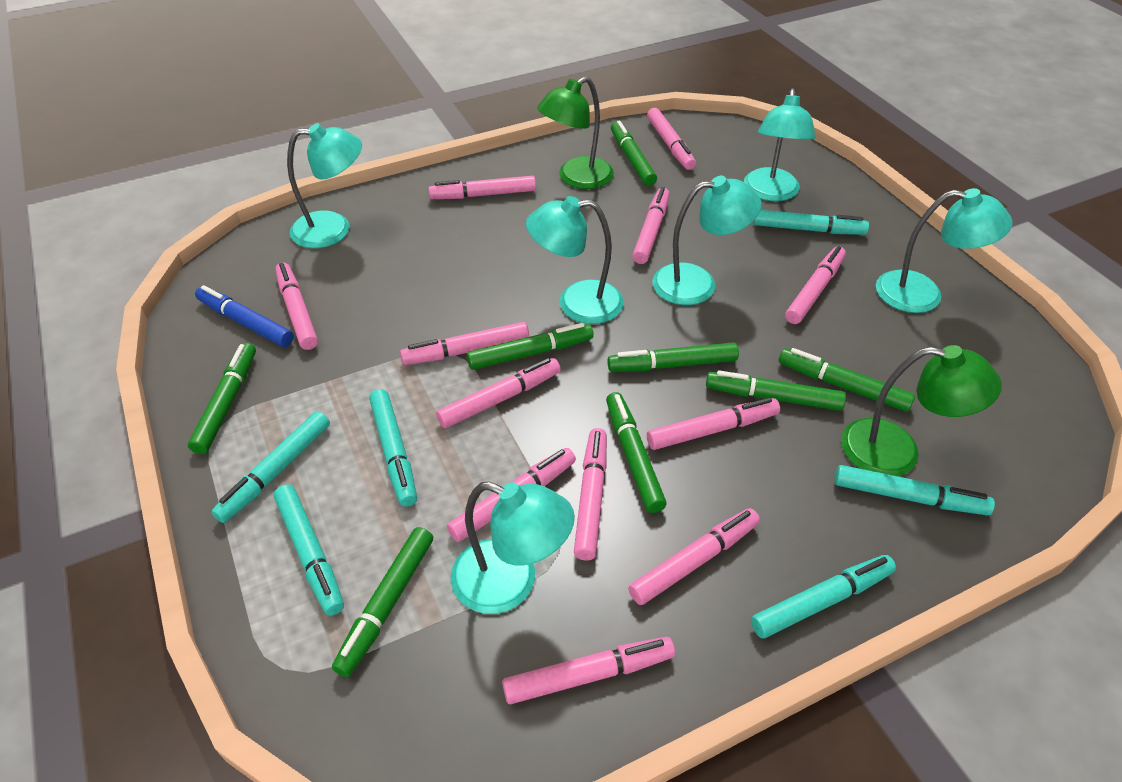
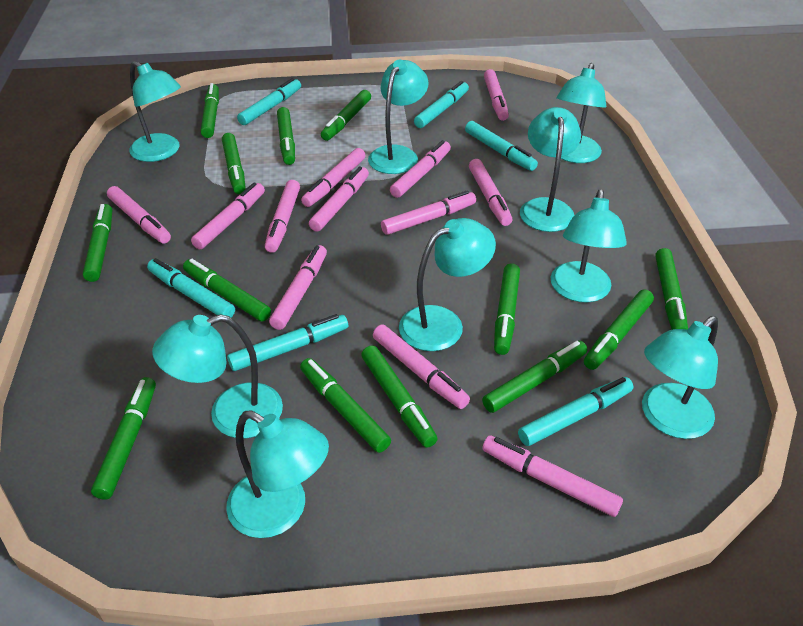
blue marker: 1 -> 0
green lamp: 2 -> 0
green marker: 8 -> 13
turquoise lamp: 6 -> 9

